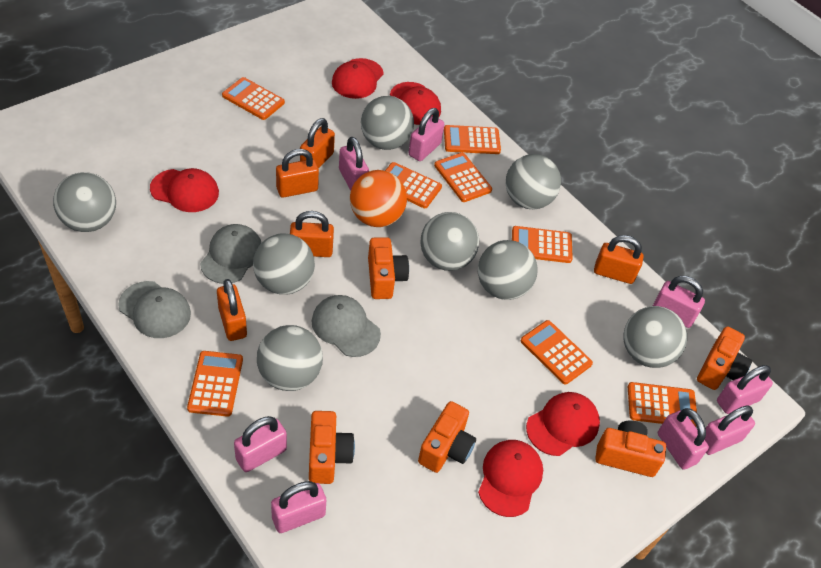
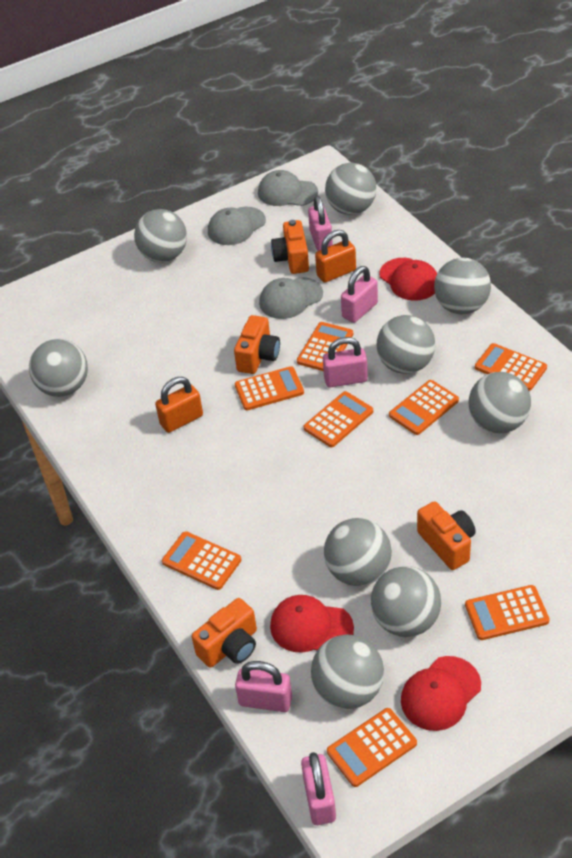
grey ball: 8 -> 9
orange ball: 1 -> 0
orange camera: 5 -> 4
orange padlock: 5 -> 2
pink padlock: 8 -> 5
red cap: 5 -> 3

